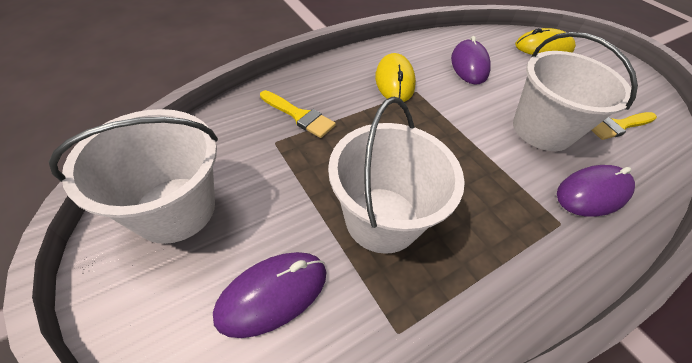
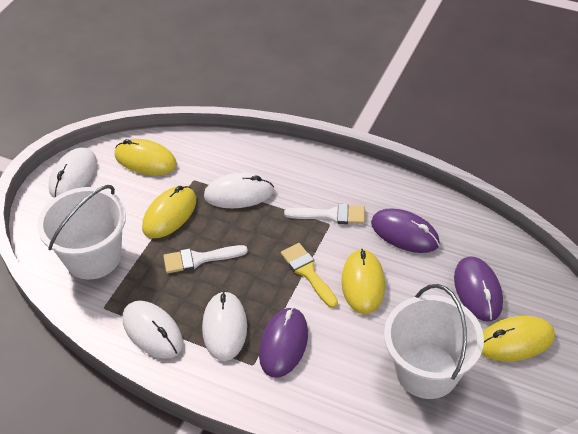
white brush: 0 -> 2
white bucket: 3 -> 2
white mouse: 0 -> 4
yellow brush: 2 -> 1
yellow mouse: 2 -> 4

